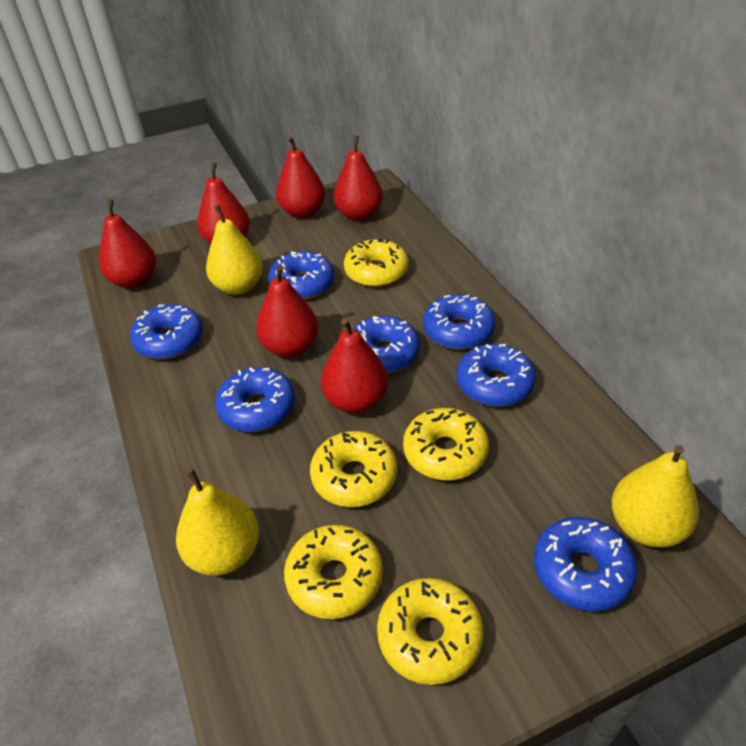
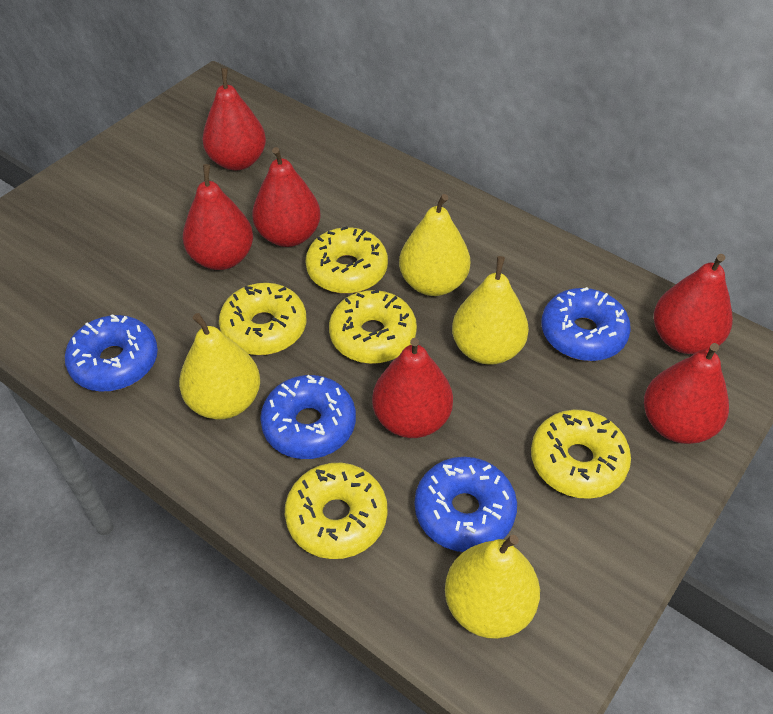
blue donut: 7 -> 4
yellow pear: 3 -> 4

